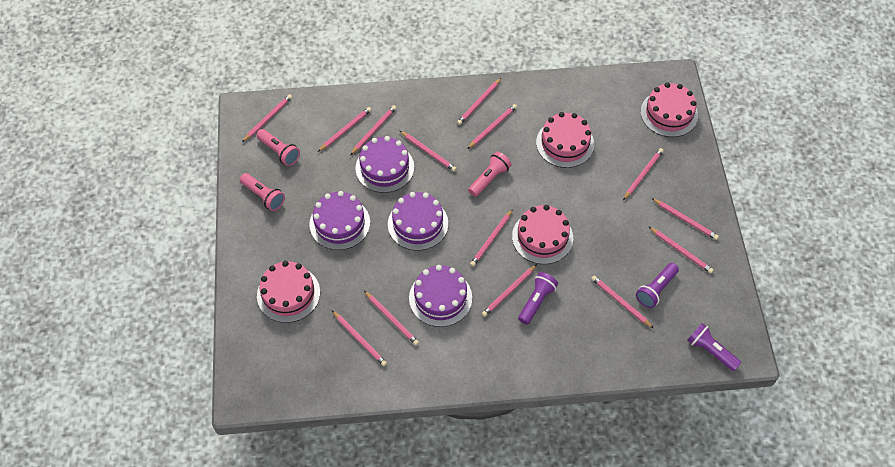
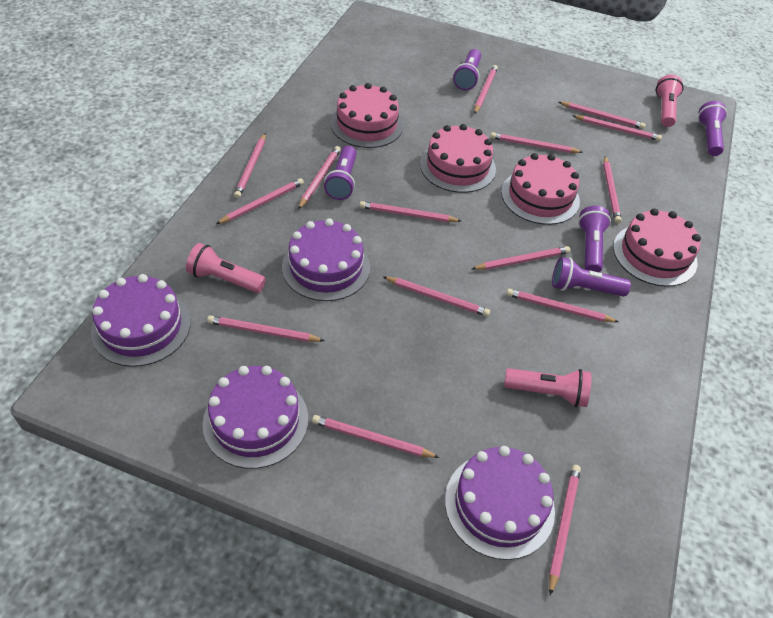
pink pencil: 14 -> 15
purple flashlight: 3 -> 5

